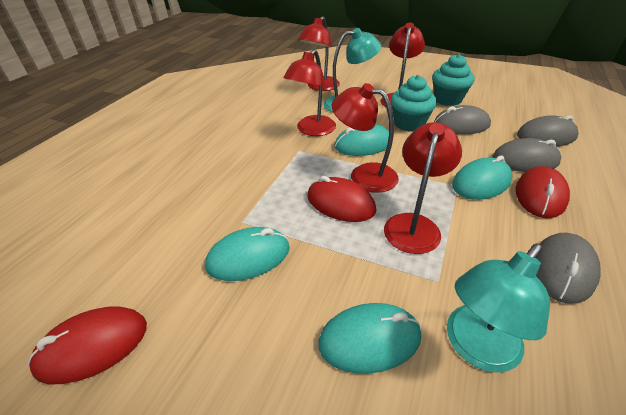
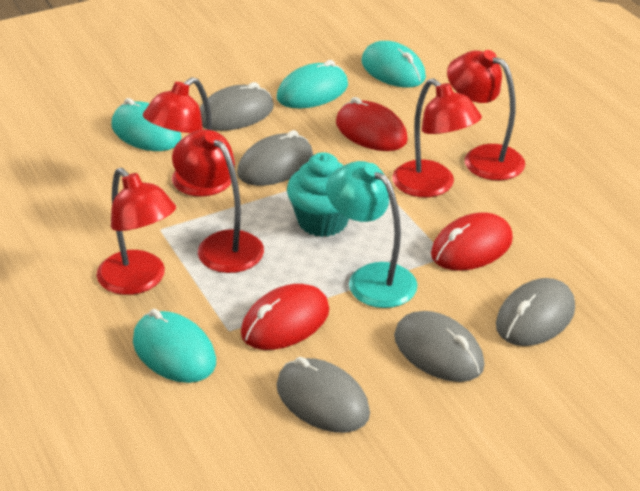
grey mouse: 4 -> 5
turquoise cupcake: 2 -> 1
turquoise lamp: 2 -> 1

